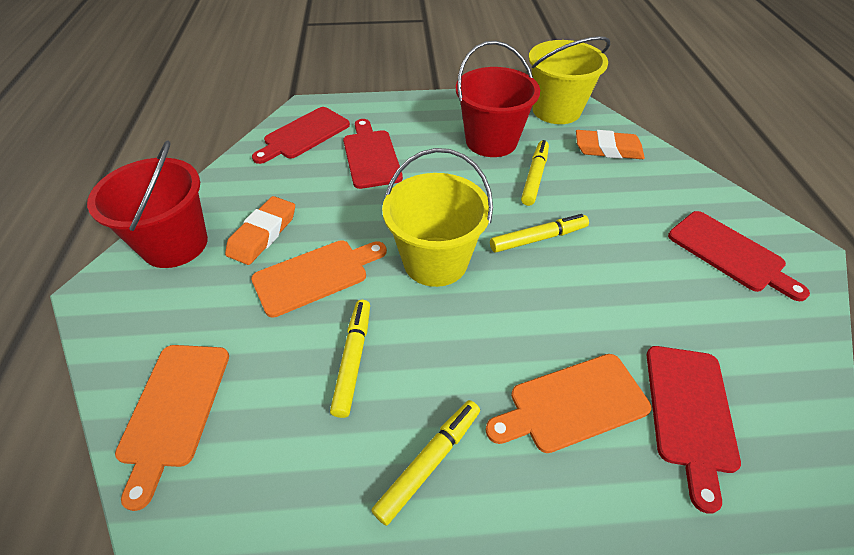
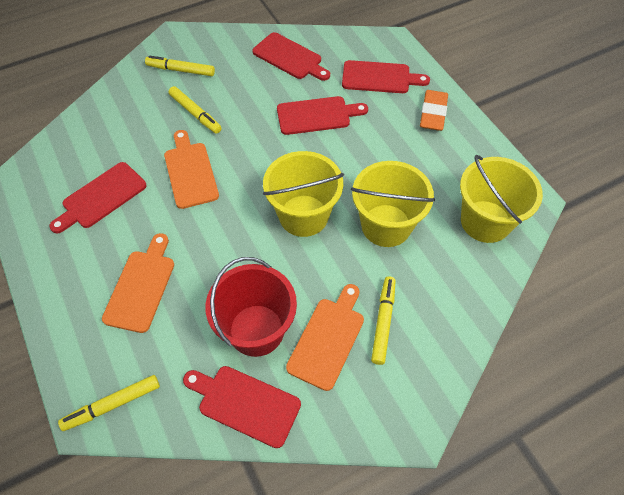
orange eraser: 2 -> 1
red bucket: 2 -> 1
red cutting board: 4 -> 5
yellow bucket: 2 -> 3

